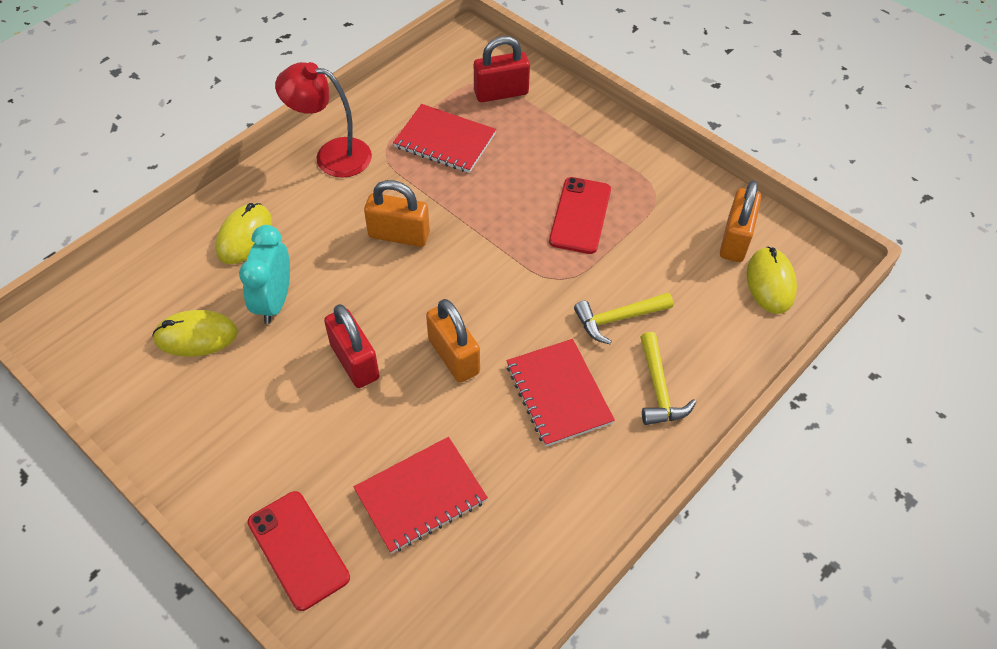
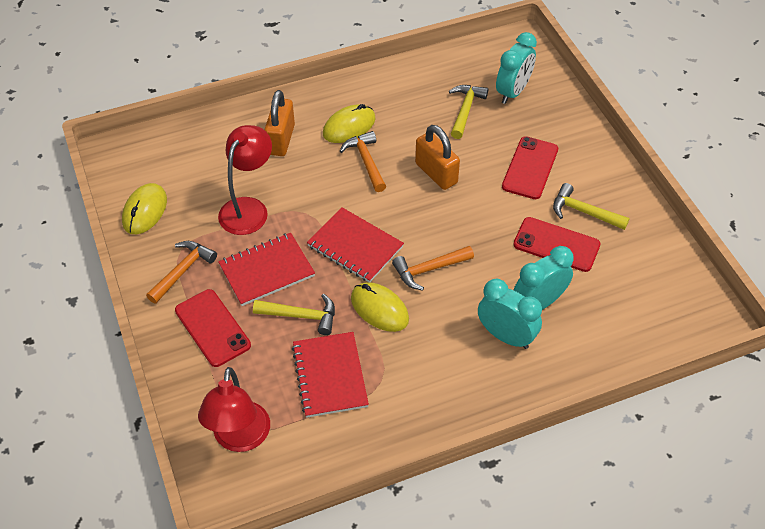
orange hammer: 0 -> 3
orange padlock: 3 -> 2
red lamp: 1 -> 2
red padlock: 2 -> 0
red phone: 2 -> 3
turquoise clock: 1 -> 3
yellow hammer: 2 -> 3

